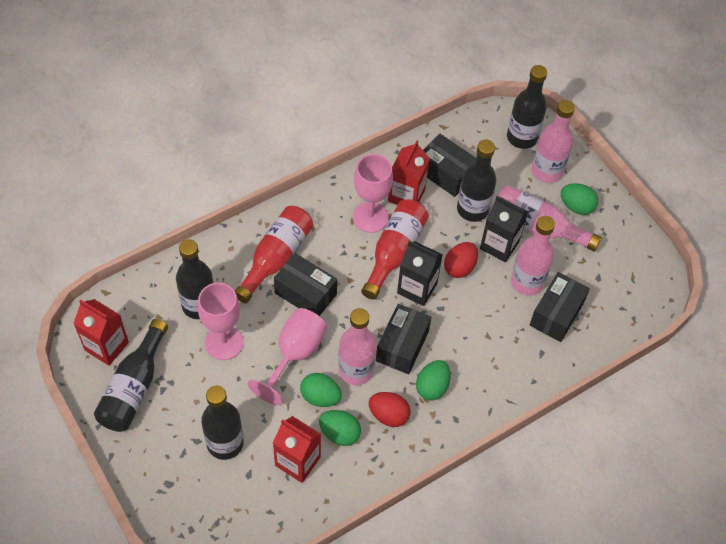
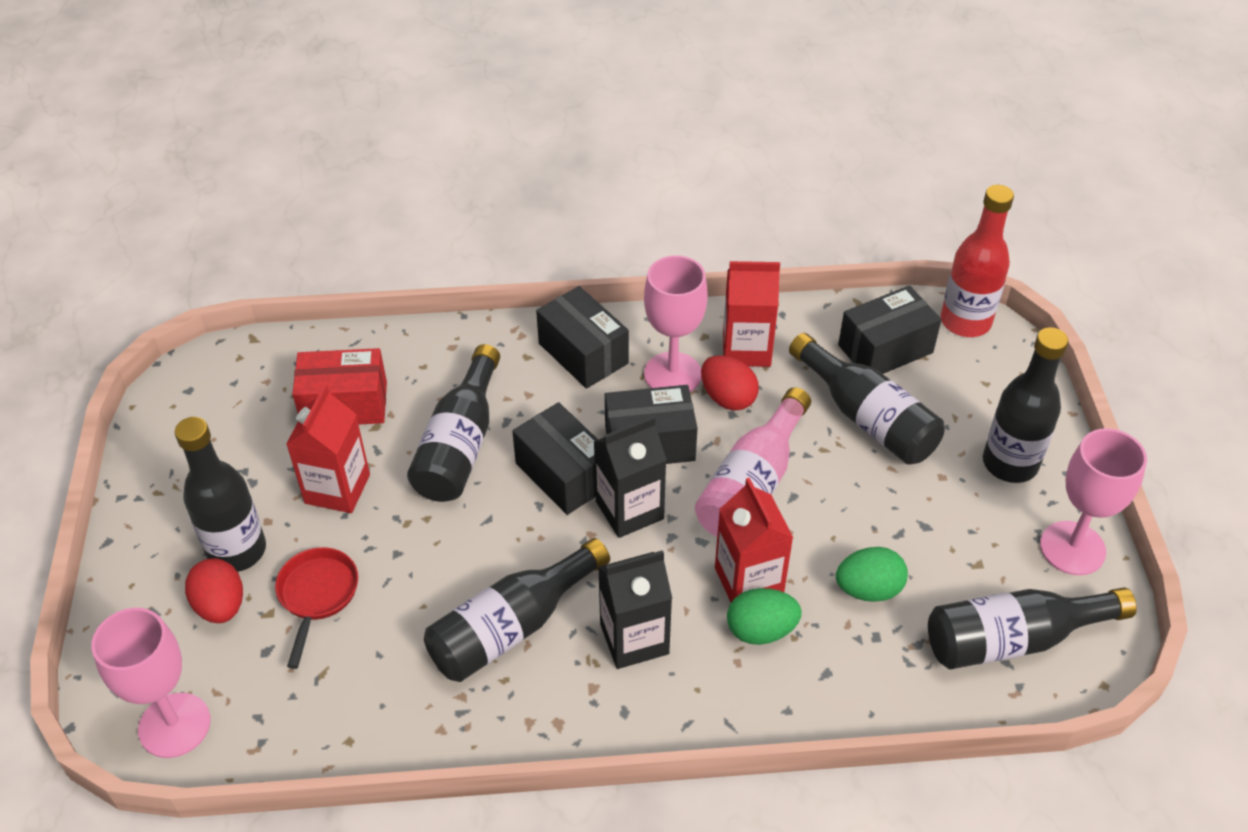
black bottle: 5 -> 6
green egg: 4 -> 2
pink bottle: 4 -> 1
red bottle: 2 -> 1
red box: 0 -> 1
red pan: 0 -> 1

